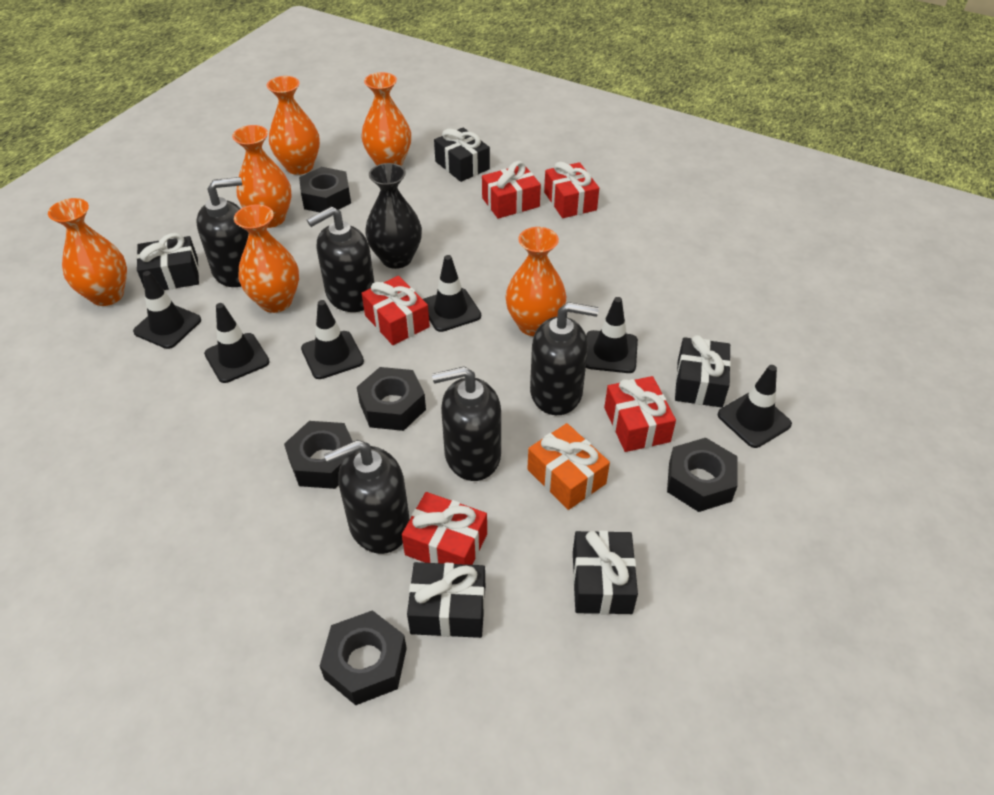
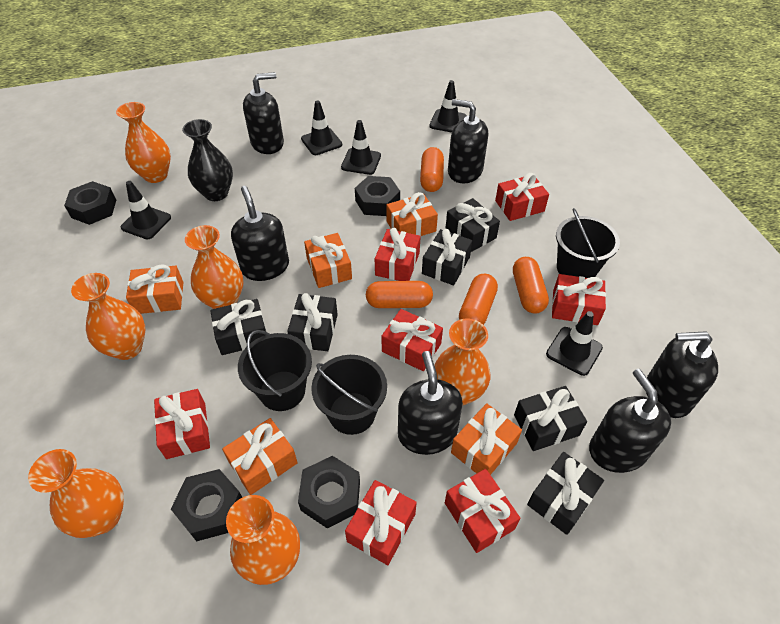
black bucket: 0 -> 3
black gift: 5 -> 6
black nut: 5 -> 4
black soap dispenser: 5 -> 6
black traffic cone: 6 -> 5
orange capsule: 0 -> 4
orange gift: 1 -> 5
red gift: 5 -> 7

